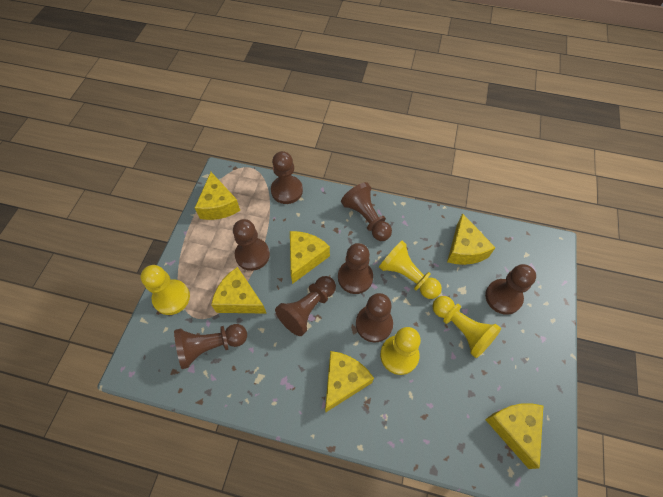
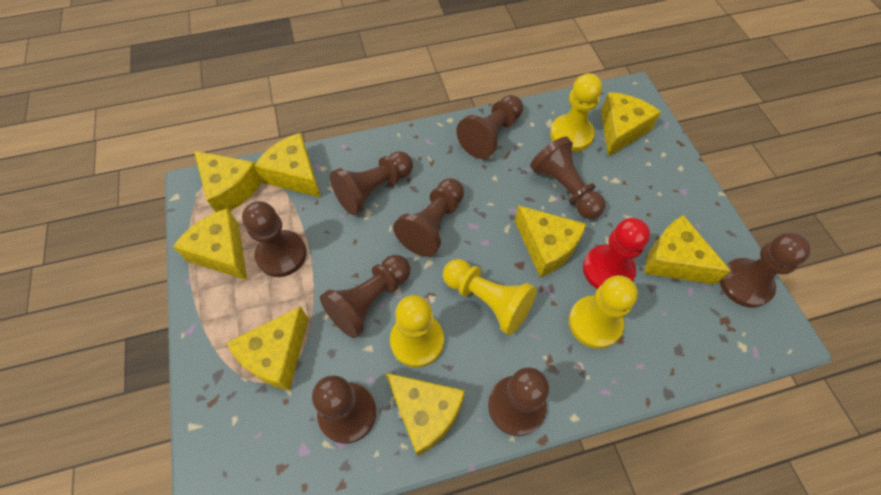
brown pawn: 8 -> 9
red pawn: 0 -> 1
yellow cheese: 6 -> 8

